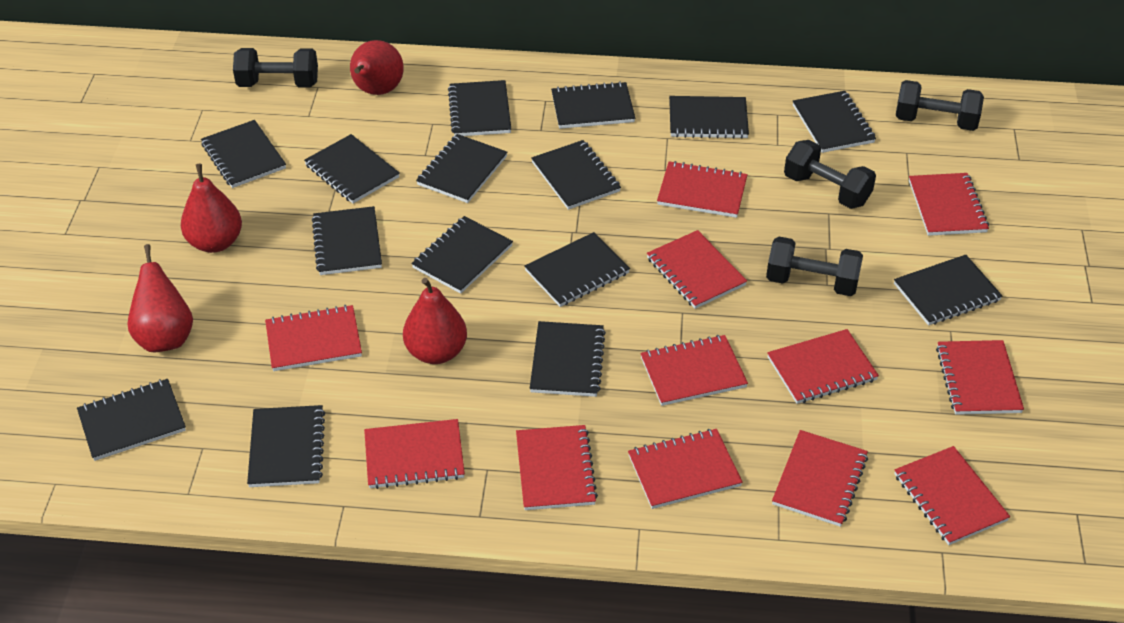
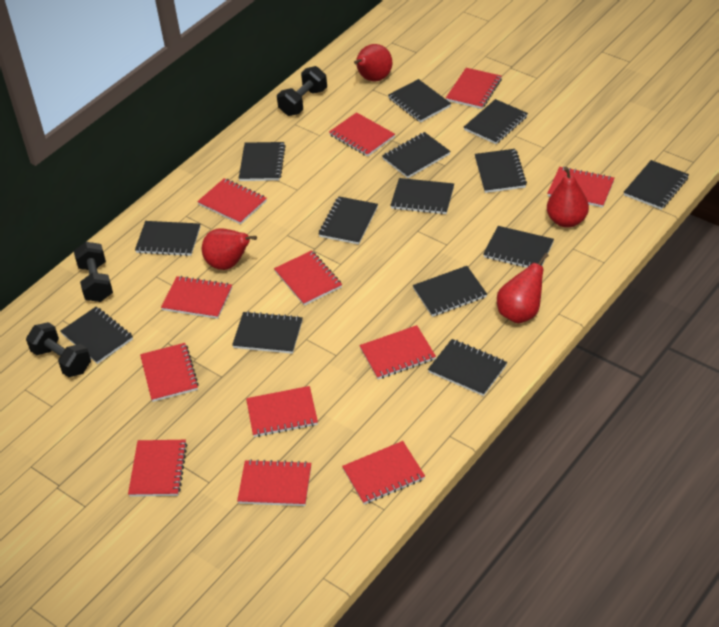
black dumbbell: 4 -> 3
black notebook: 15 -> 14

